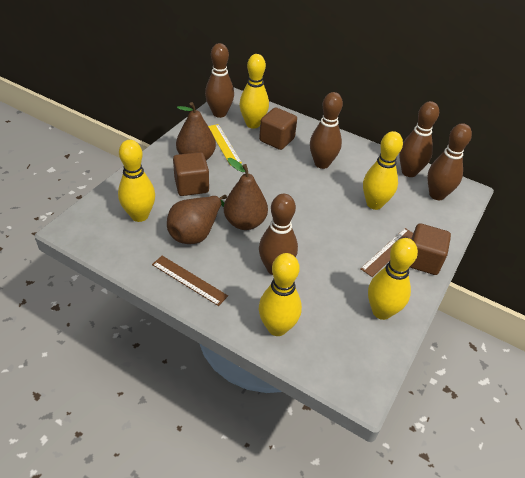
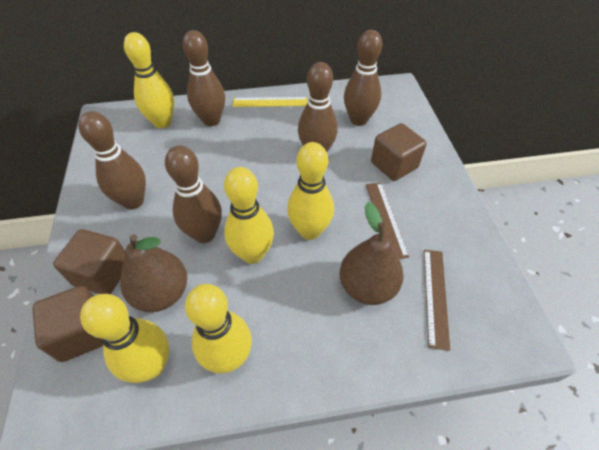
brown pear: 3 -> 2

